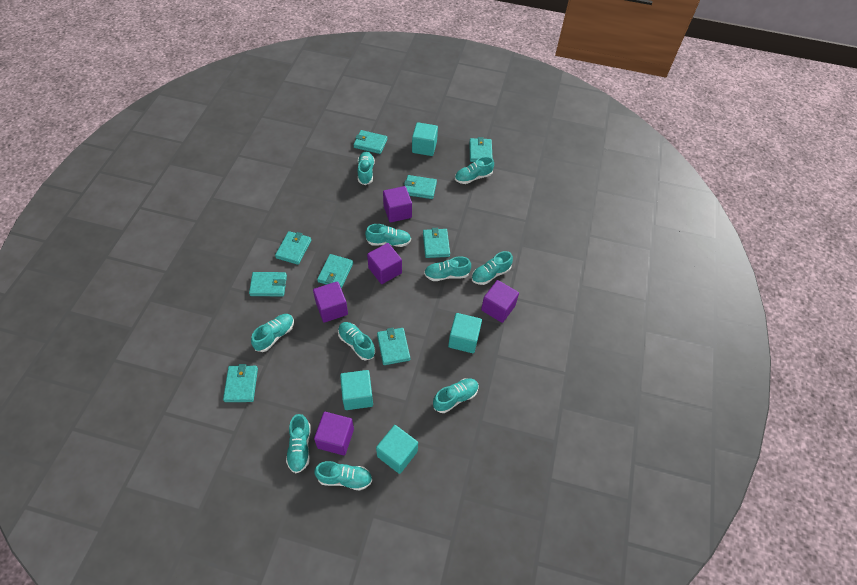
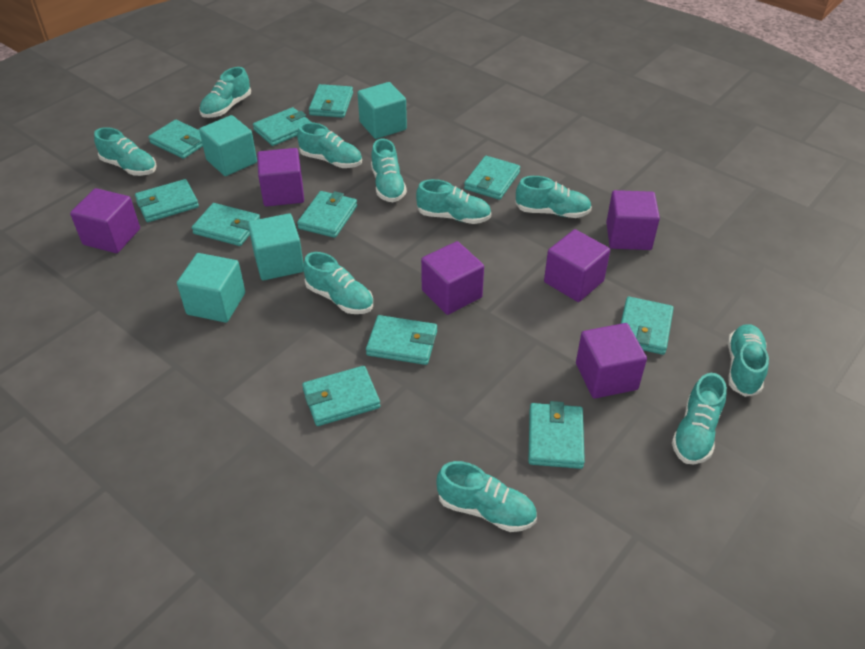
purple cube: 5 -> 6
turquoise wallet: 9 -> 11

